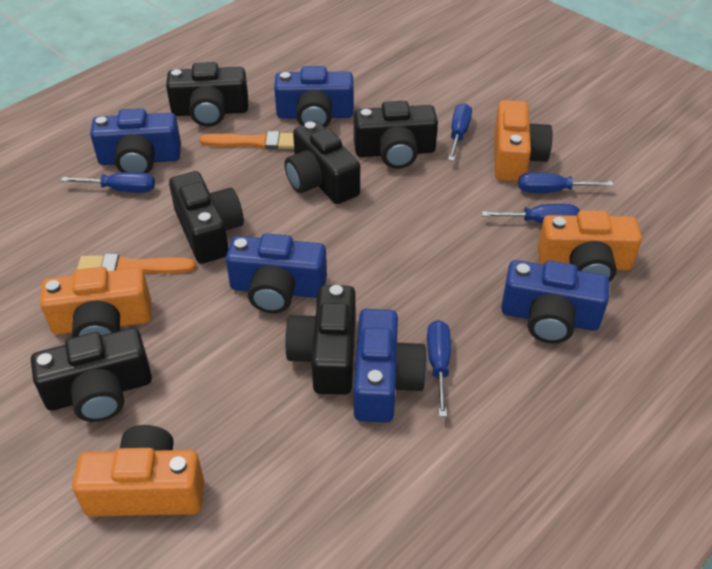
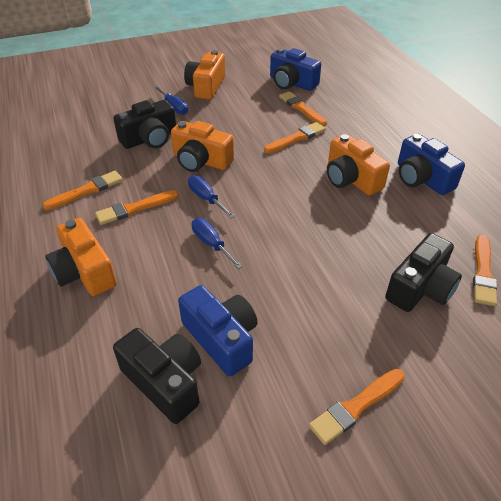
black camera: 6 -> 3
blue camera: 5 -> 3
blue screwdriver: 5 -> 3
orange brush: 2 -> 6

